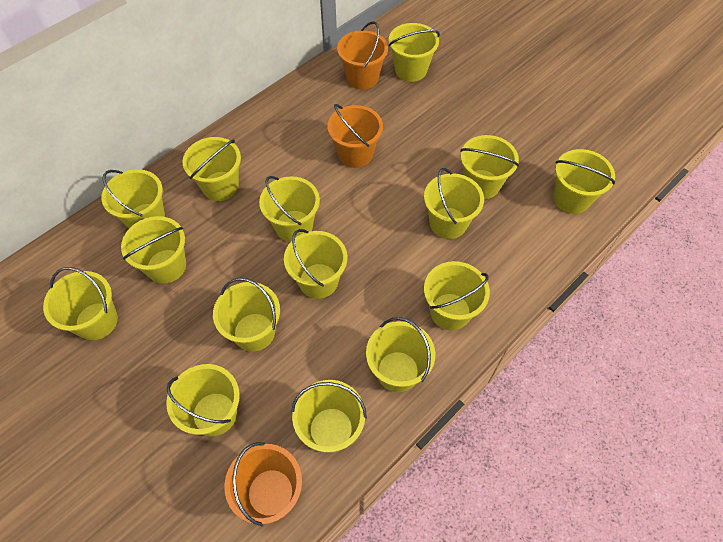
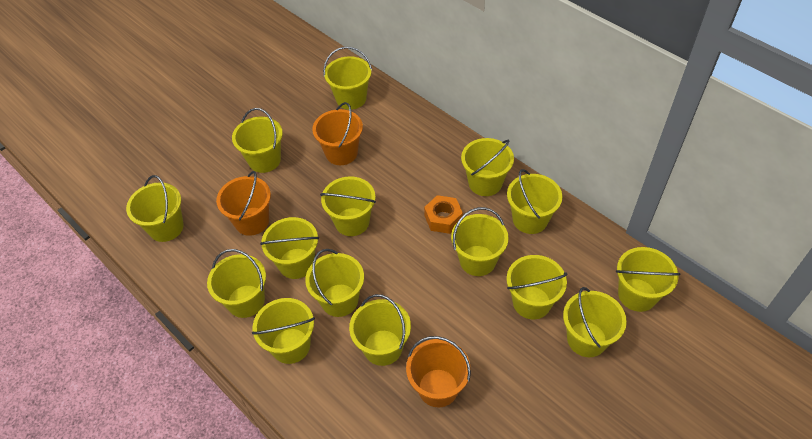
orange nut: 0 -> 1

